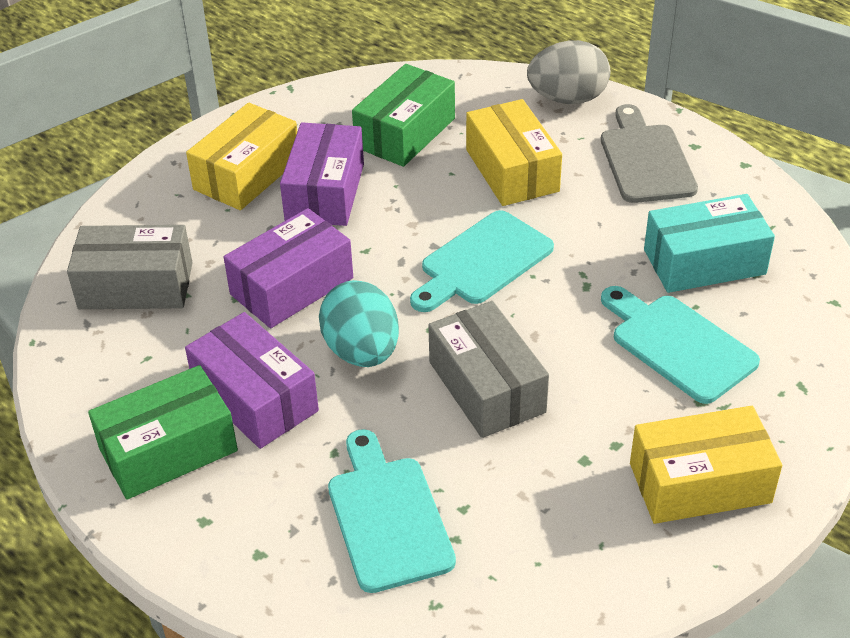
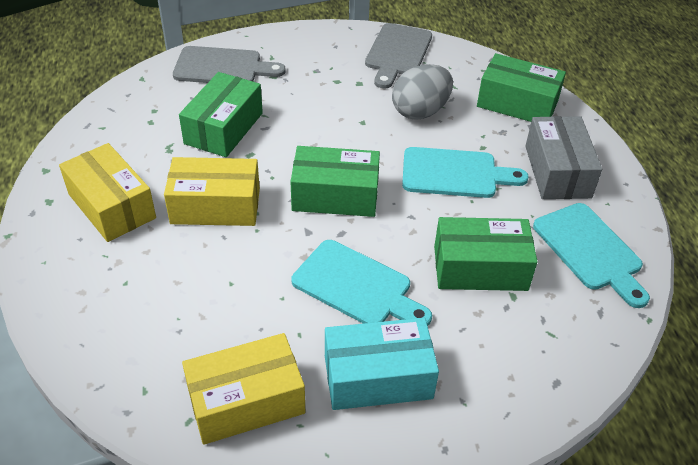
green box: 2 -> 4
grey box: 2 -> 1
grey cutting board: 1 -> 2
purple box: 3 -> 0
turquoise egg: 1 -> 0

